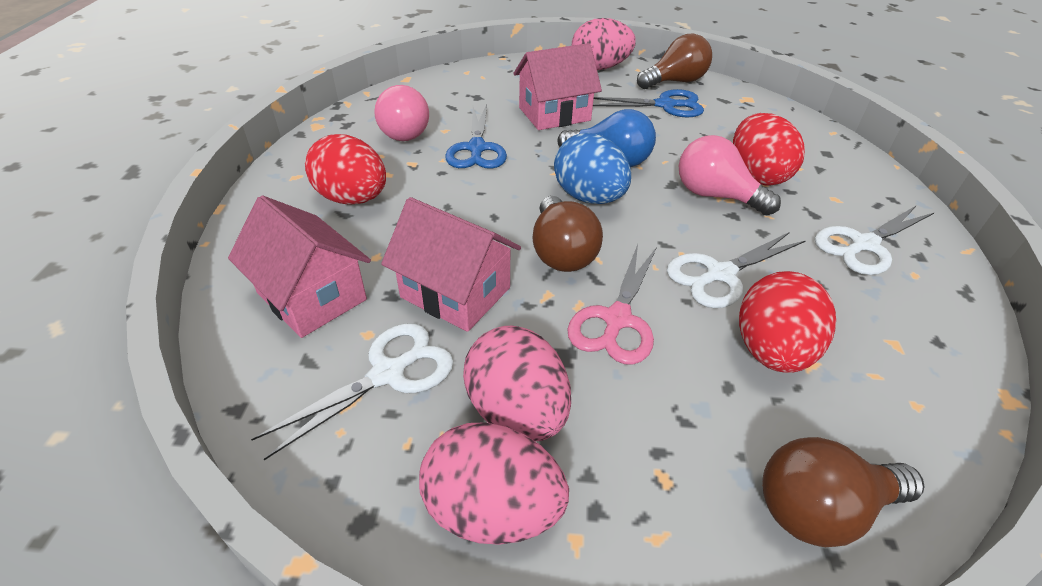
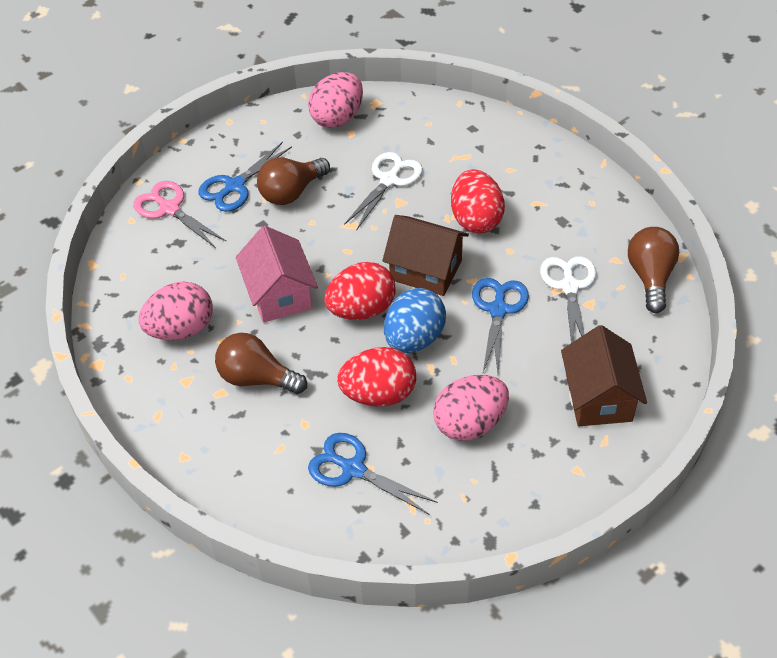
blue light bulb: 1 -> 0
blue scissors: 2 -> 3
brown house: 0 -> 2
pink house: 3 -> 1
pink light bulb: 2 -> 0
white scissors: 3 -> 2

